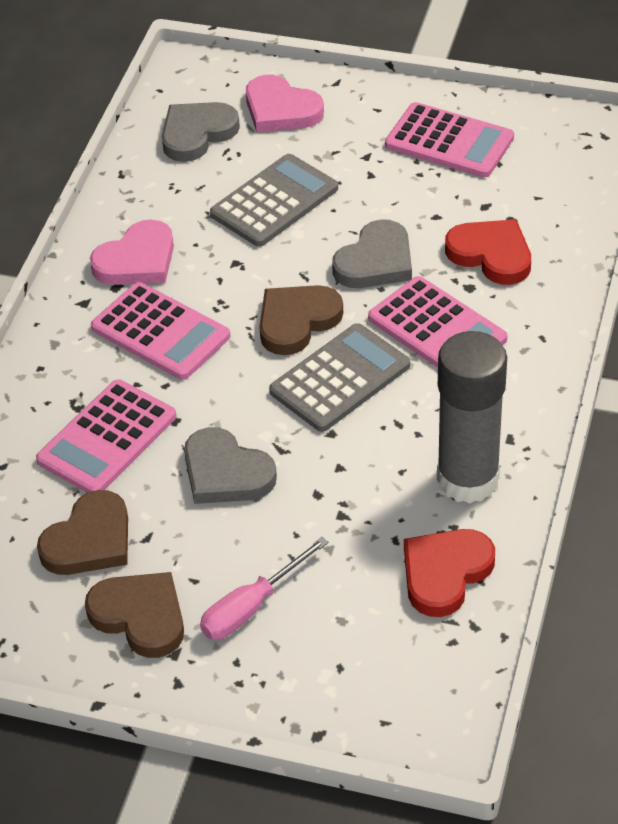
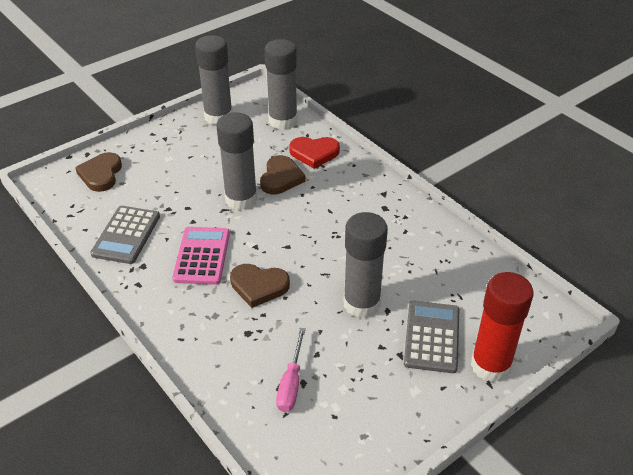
grey glue stick: 1 -> 4
grey heart: 3 -> 0
pink calculator: 4 -> 1
pink heart: 2 -> 0
red glue stick: 0 -> 1
red heart: 2 -> 1

